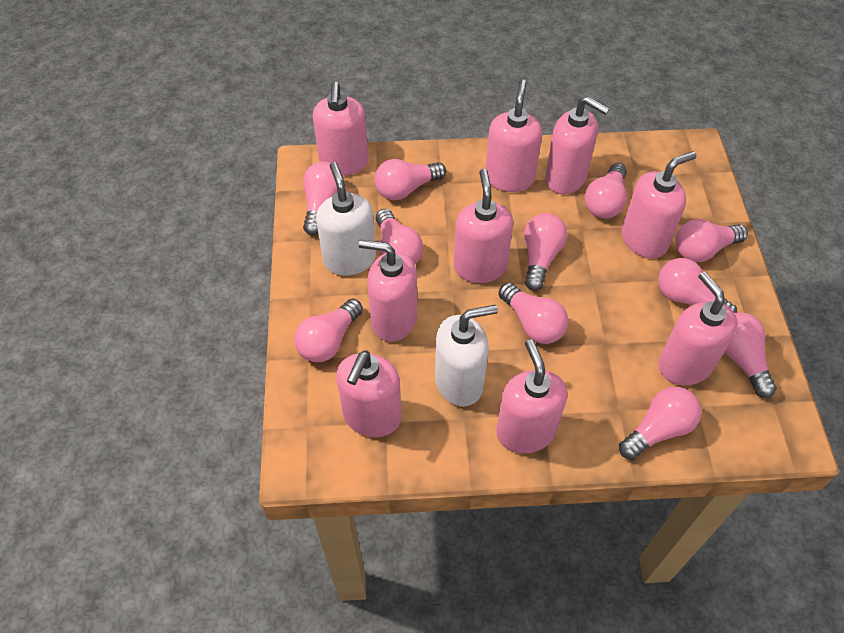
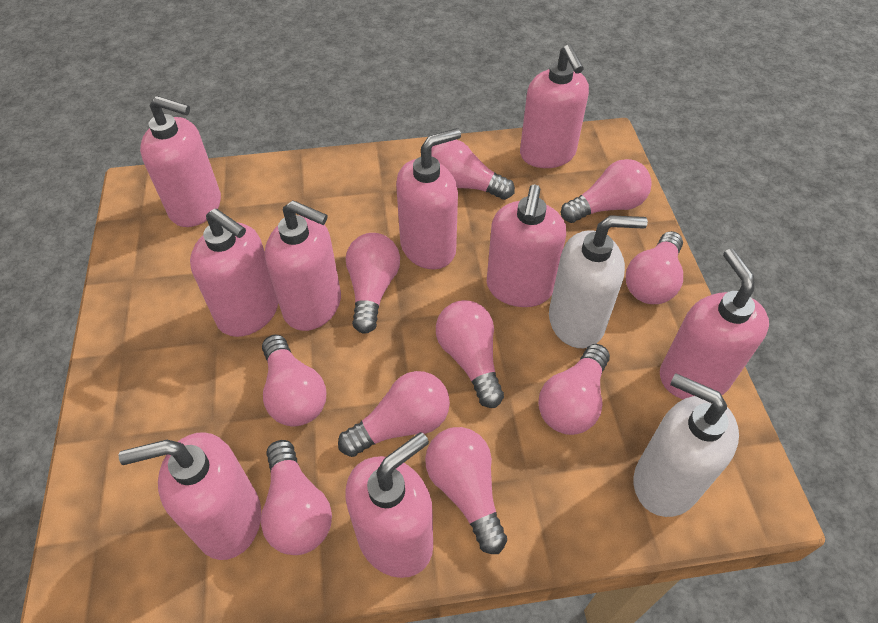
pink light bulb: 11 -> 10

